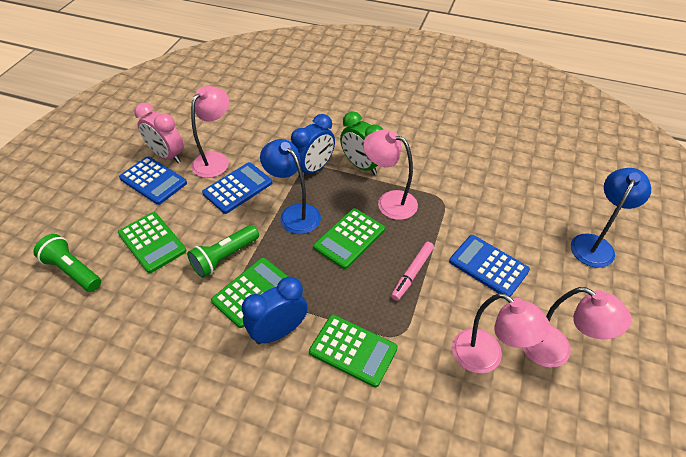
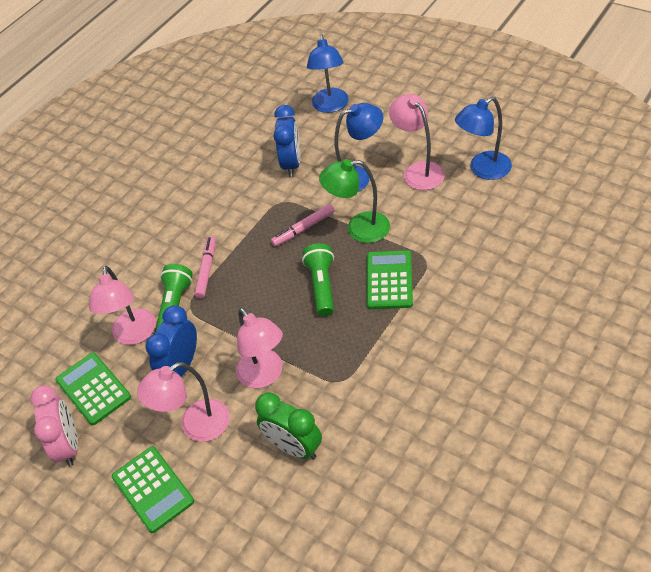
blue calculator: 3 -> 0
blue lamp: 2 -> 3
green calculator: 4 -> 3
green lamp: 0 -> 1
pink marker: 1 -> 2

